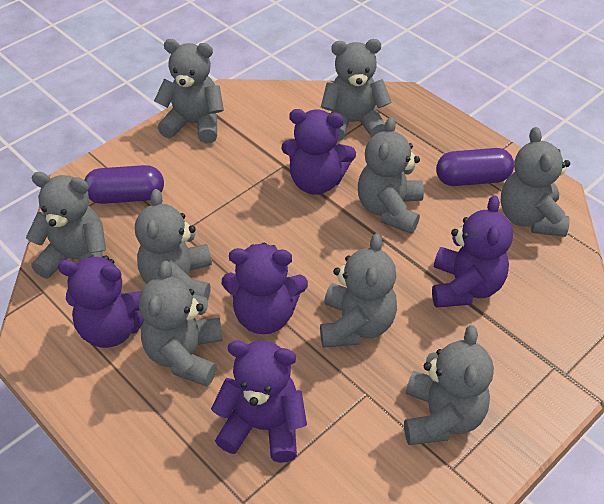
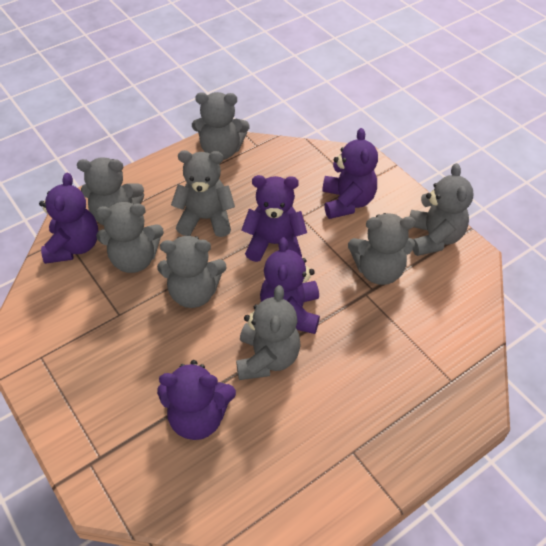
grey teddy bear: 9 -> 8
purple capsule: 2 -> 0

